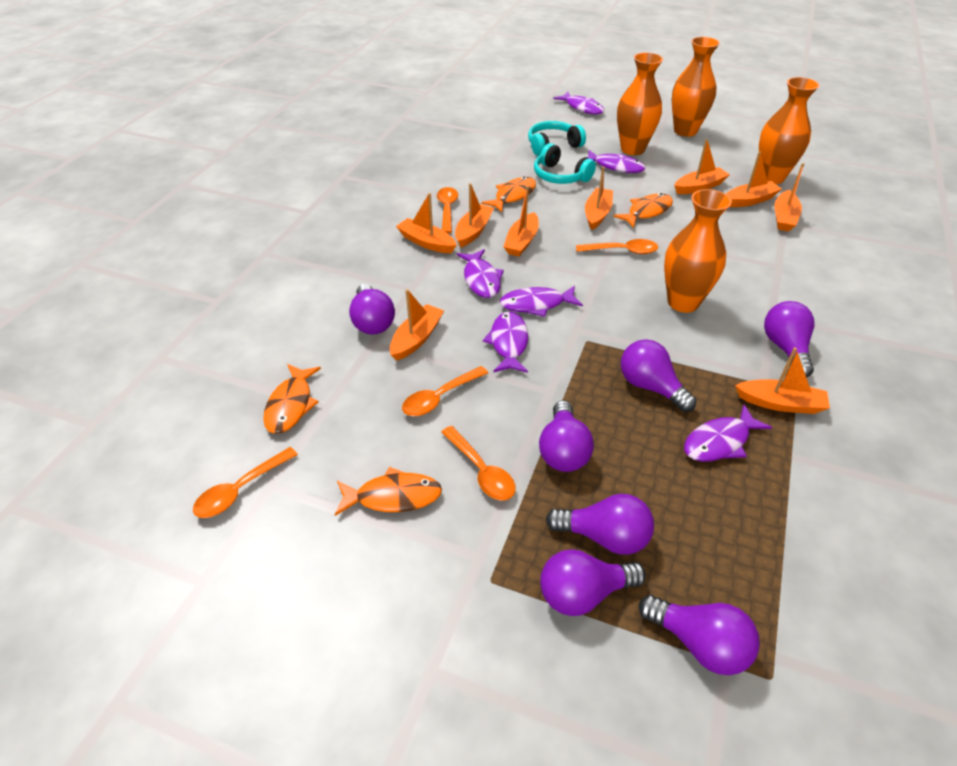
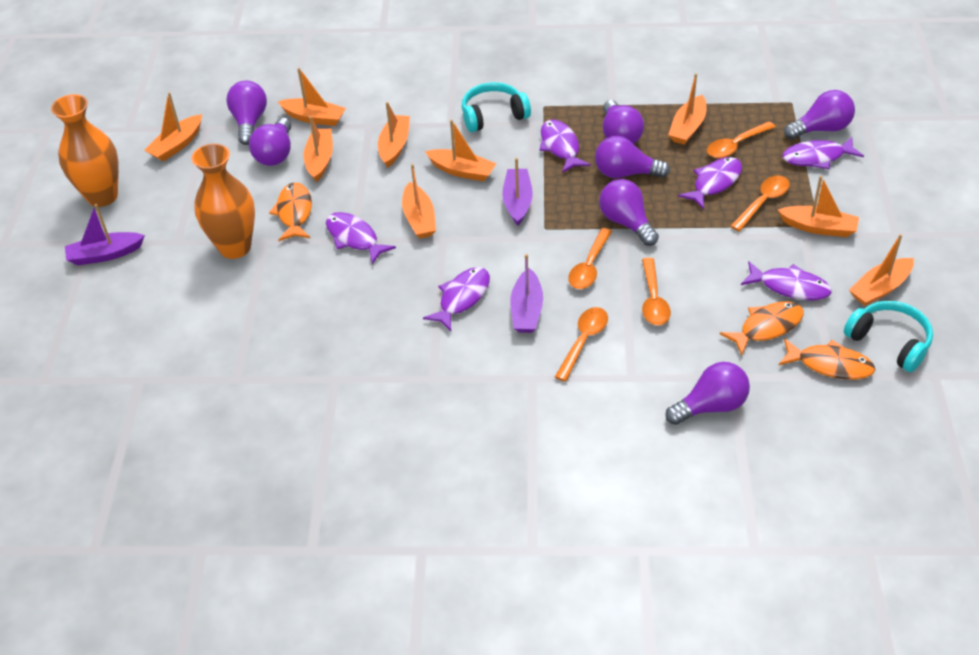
orange fish: 4 -> 3
orange vase: 4 -> 2
purple boat: 0 -> 3

